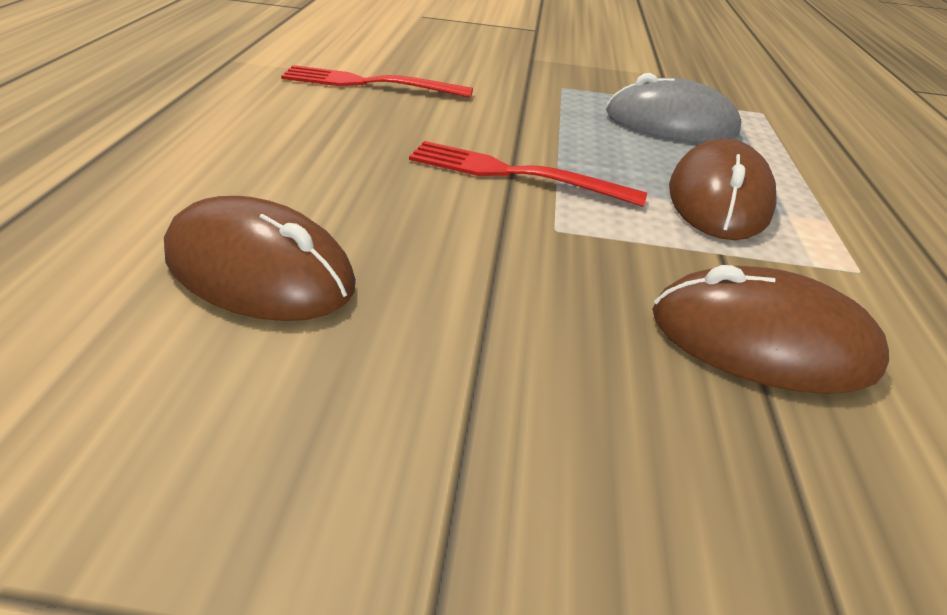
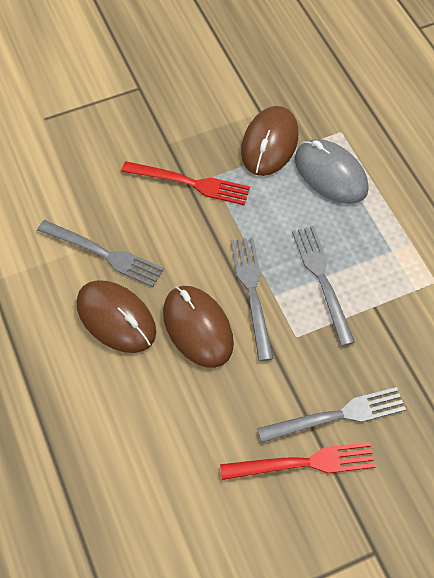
grey fork: 0 -> 4

